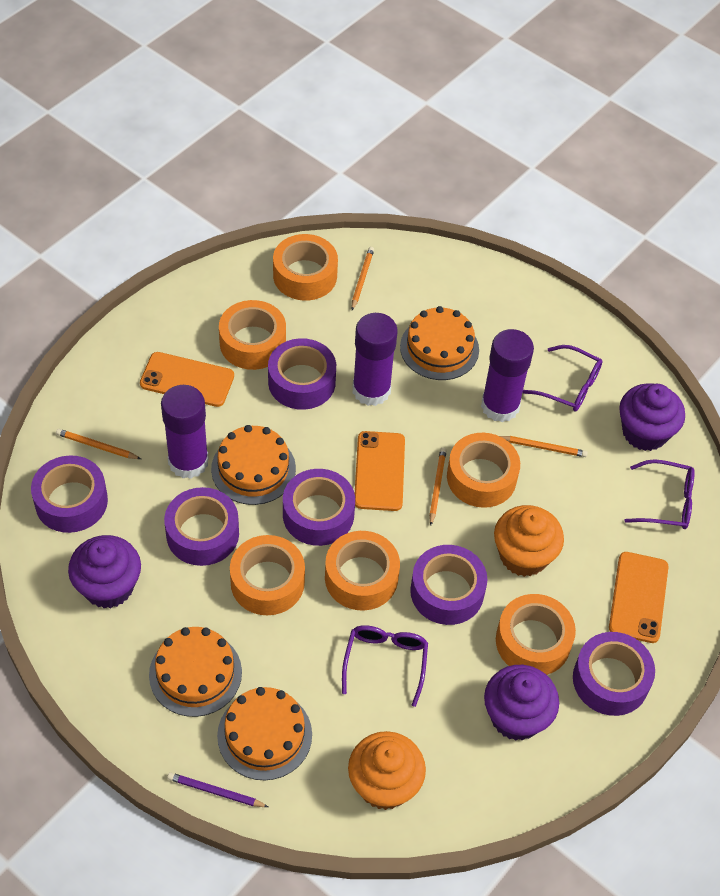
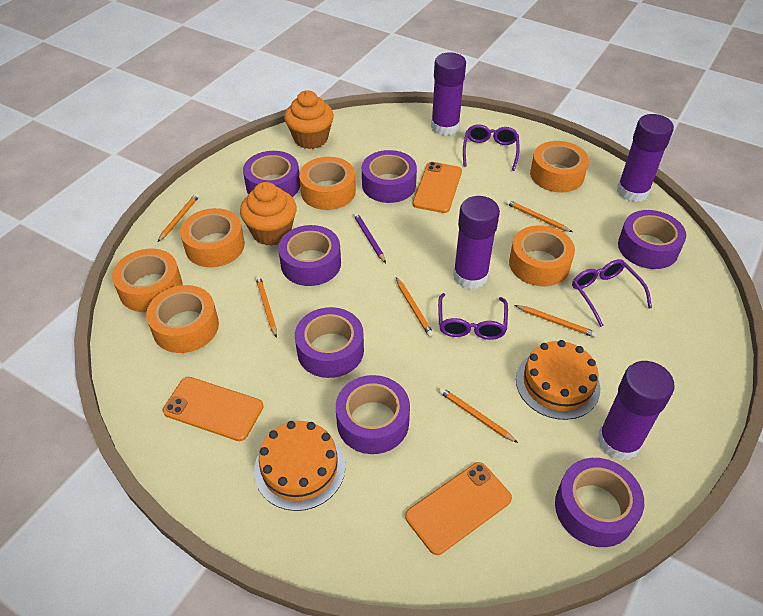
orange cake: 4 -> 2
orange pencil: 4 -> 6
purple cupcake: 3 -> 0
purple glue stick: 3 -> 4
purple tape: 6 -> 7

